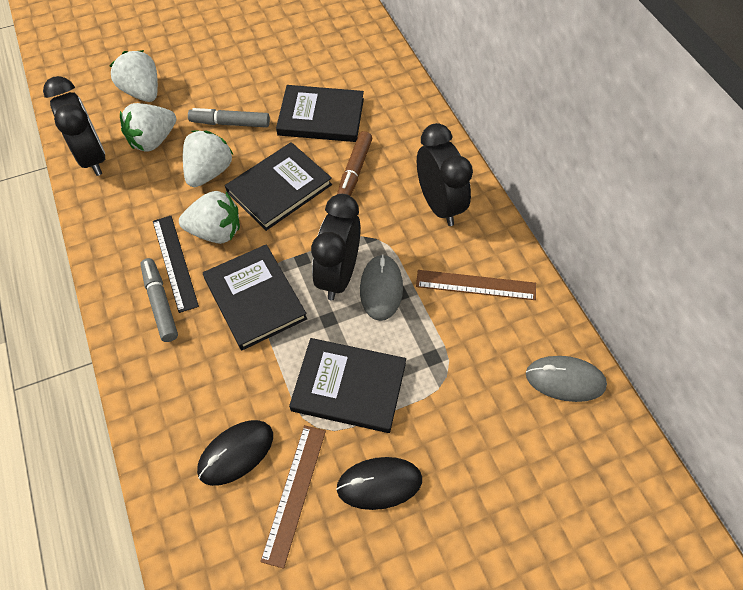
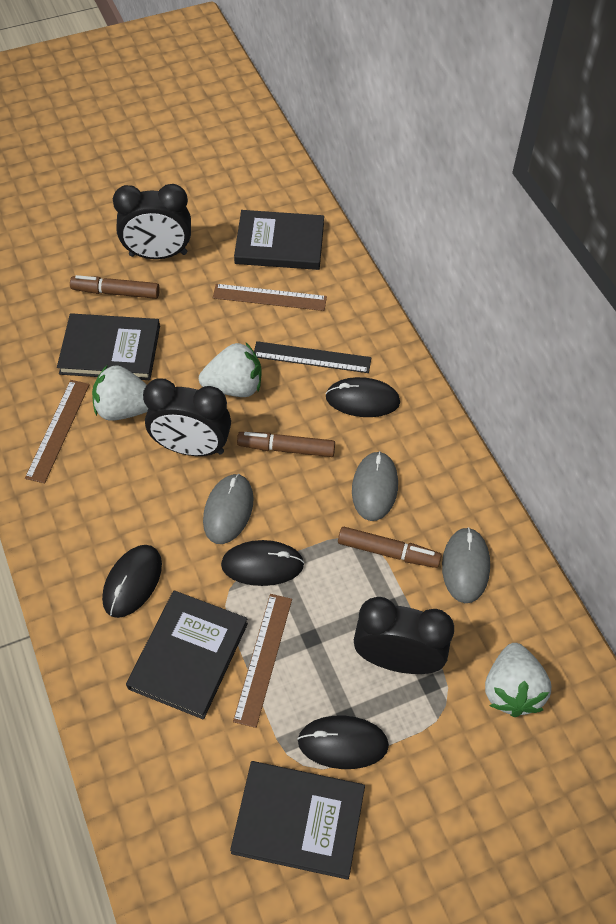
black mouse: 2 -> 4
brown marker: 1 -> 3
brown ruler: 2 -> 3
grey marker: 2 -> 0
grey mouse: 2 -> 3
white strawberry: 4 -> 3

